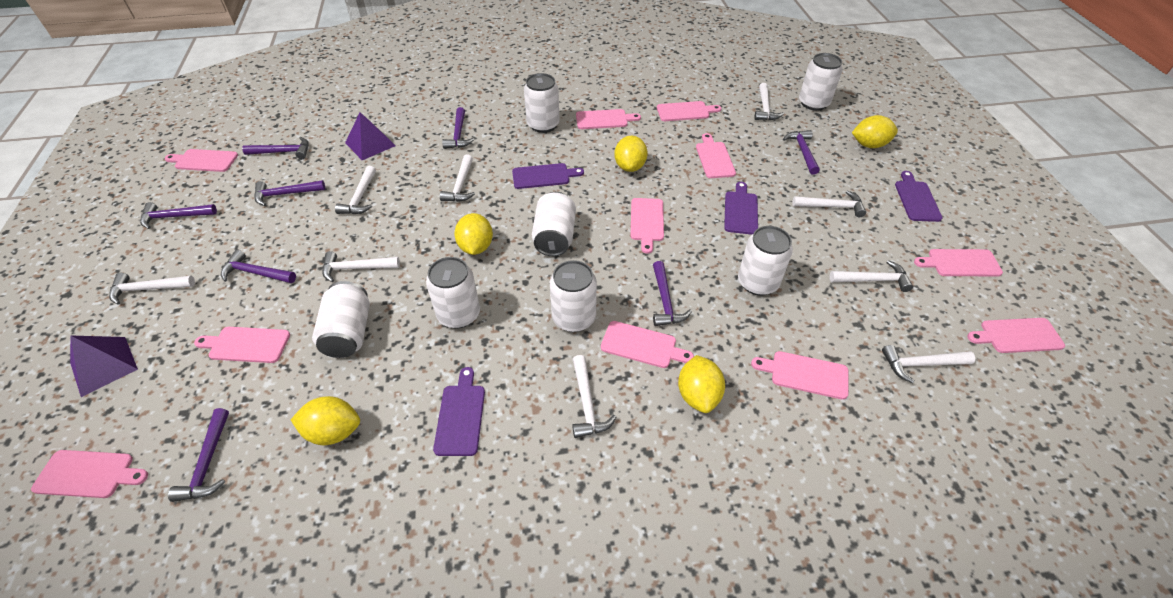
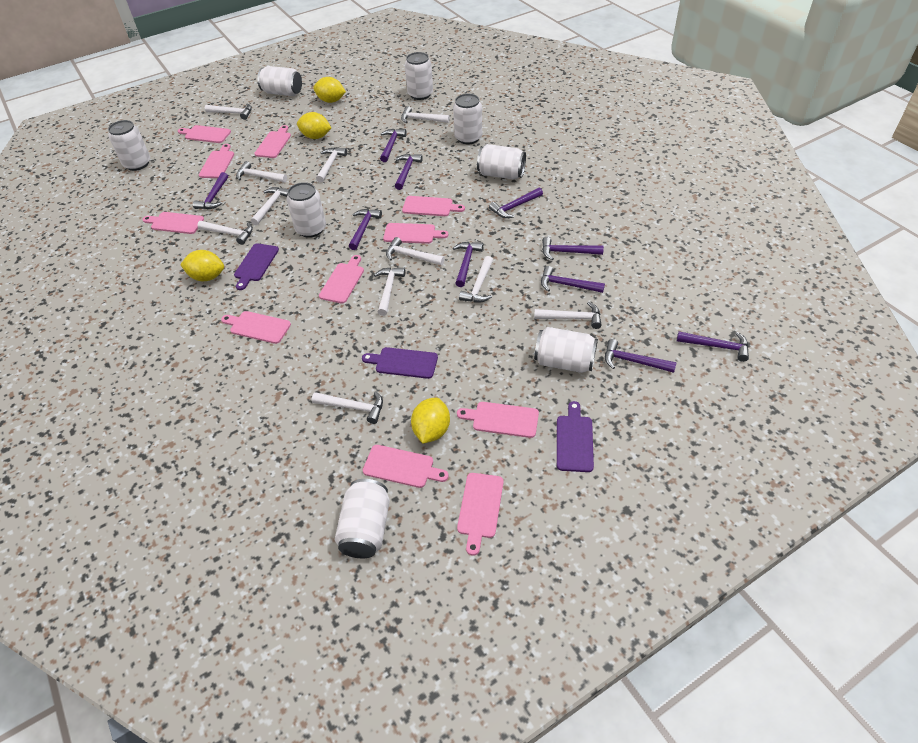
purple cutting board: 4 -> 3
purple hammer: 8 -> 10
purple pyramid: 2 -> 0
white can: 7 -> 8
white hammer: 9 -> 11
yellow lemon: 5 -> 4

